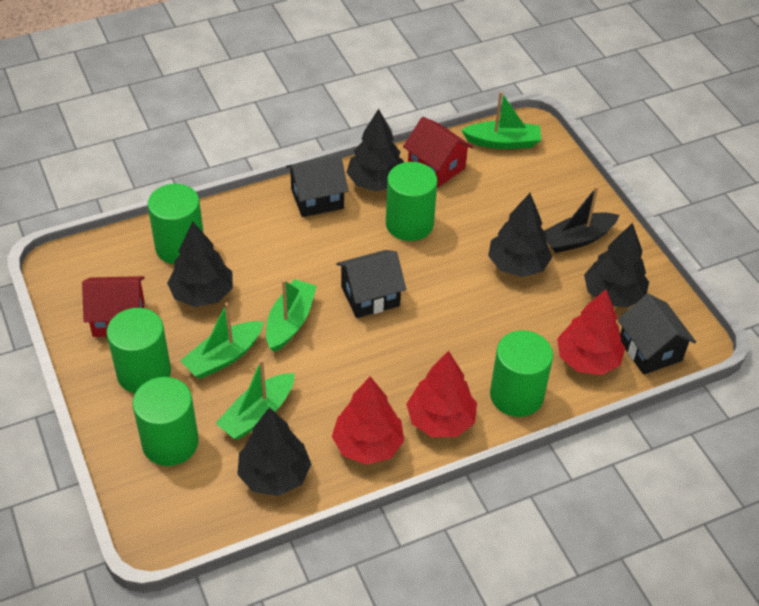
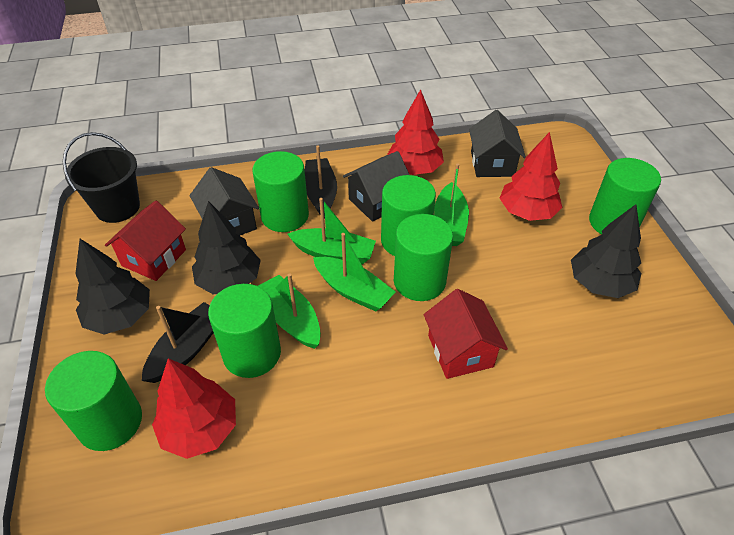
black boat: 1 -> 2
black bucket: 0 -> 1
black tree: 5 -> 3
green cylinder: 5 -> 6

